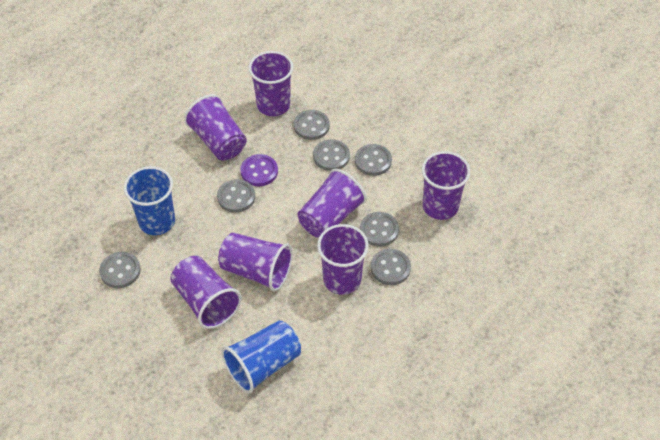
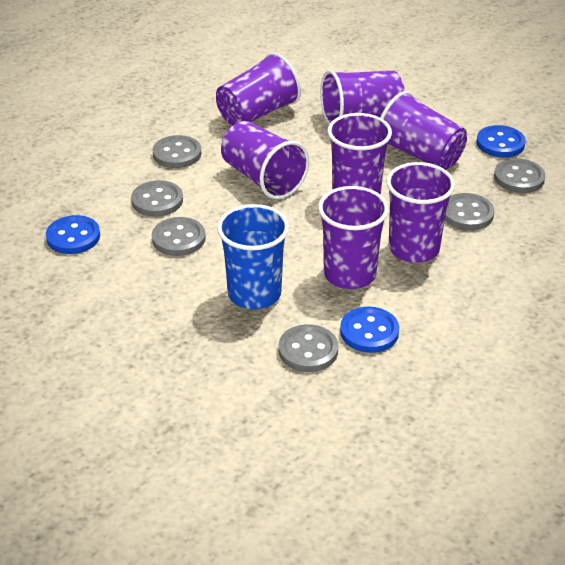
blue button: 0 -> 3
blue cup: 2 -> 1
grey button: 7 -> 6
purple button: 1 -> 0

